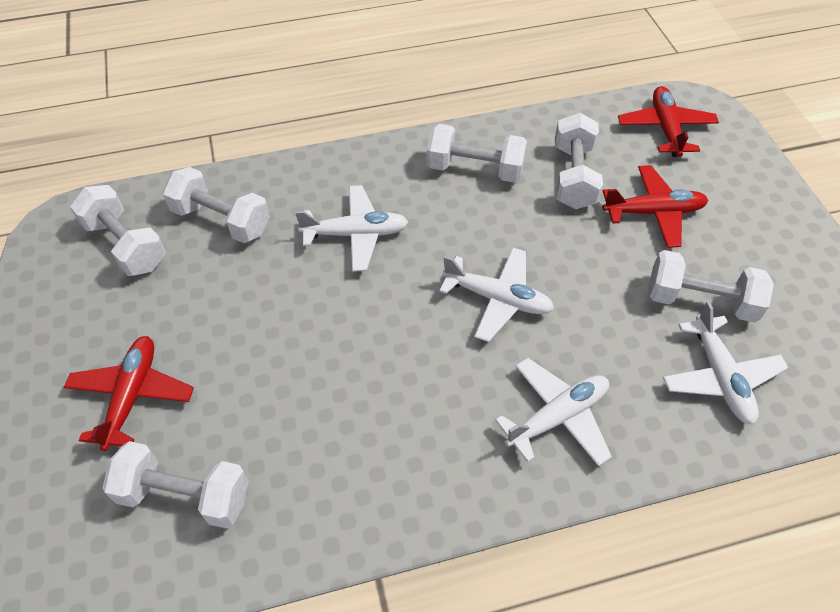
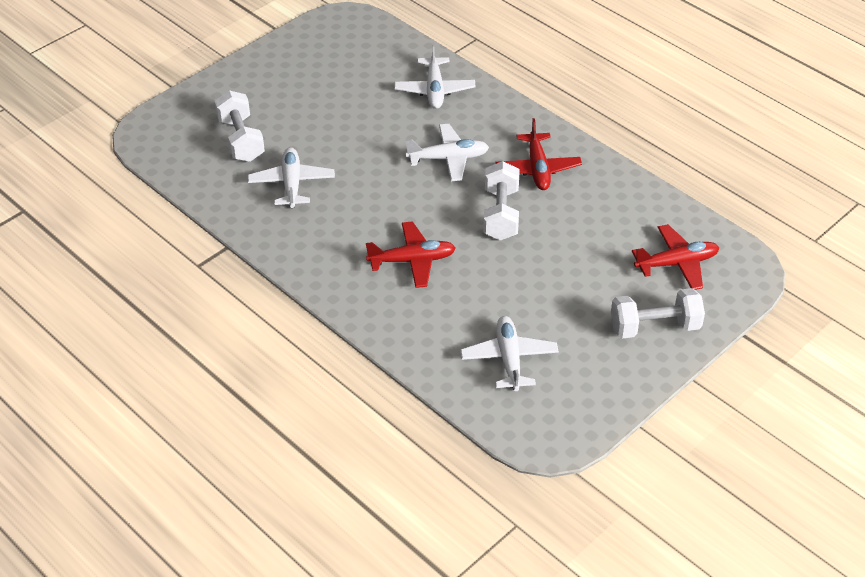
white dumbbell: 6 -> 3

